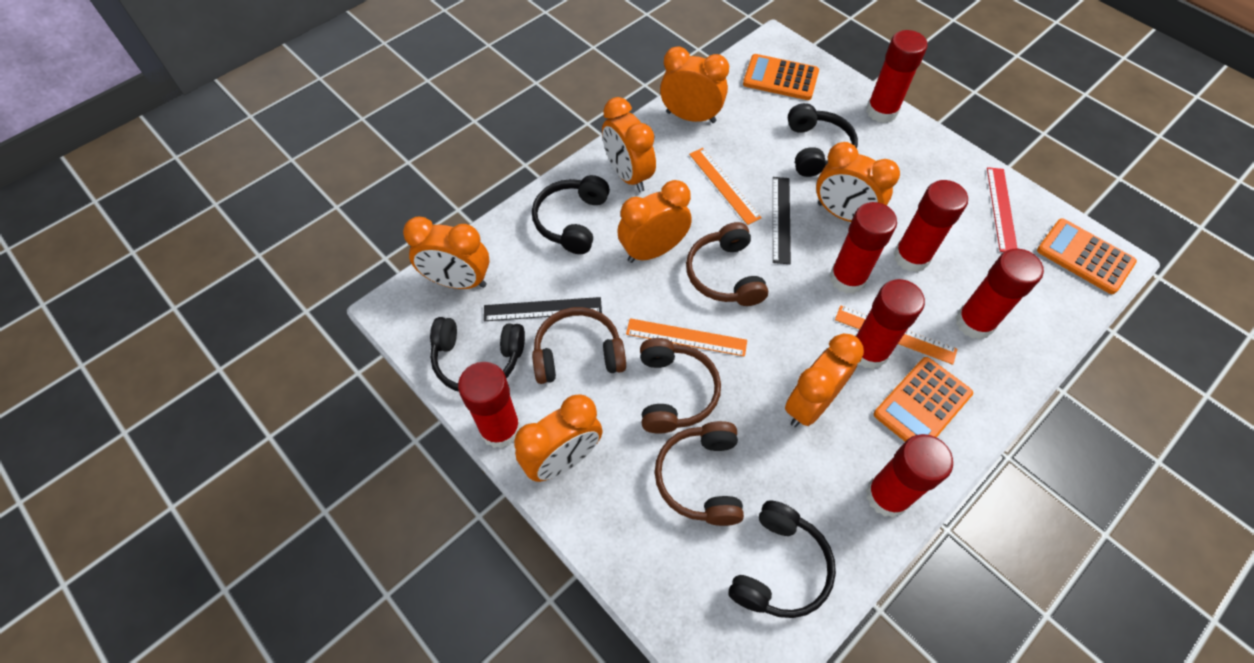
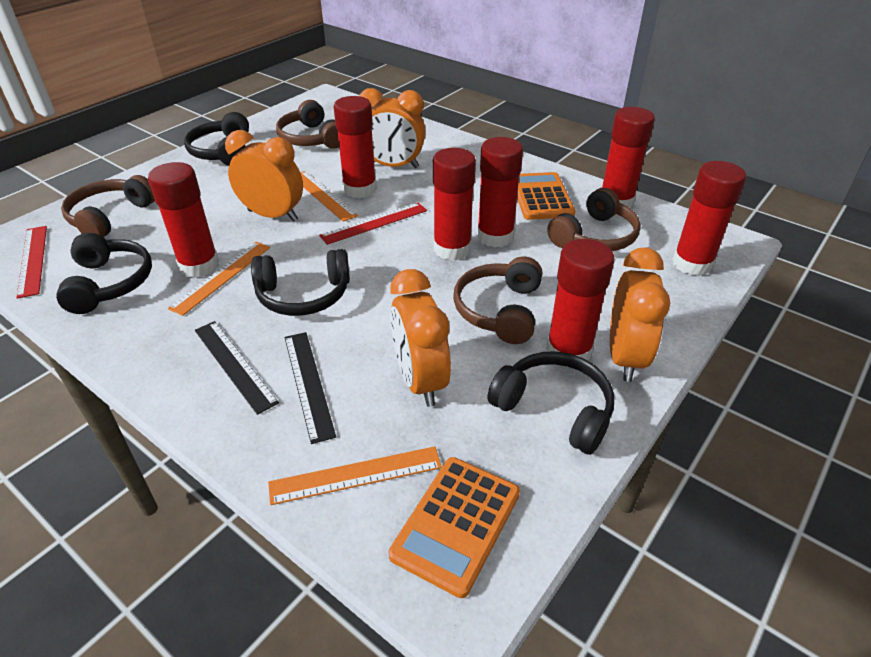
orange calculator: 3 -> 2
orange clock: 7 -> 4
red ruler: 1 -> 2

